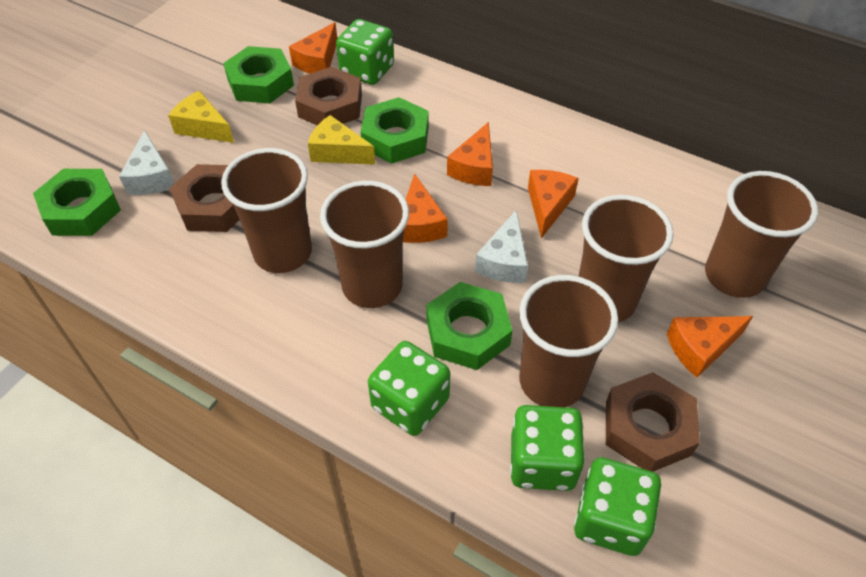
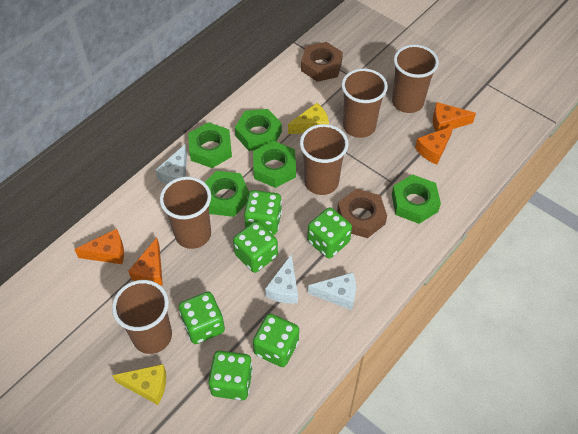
brown nut: 3 -> 2
green dice: 4 -> 6
green nut: 4 -> 5
orange cheese: 5 -> 4
white cheese: 2 -> 3

